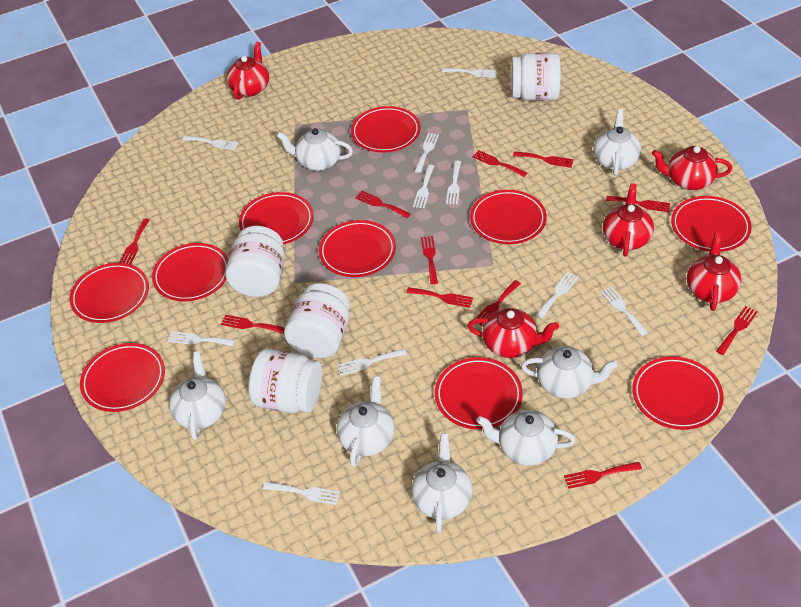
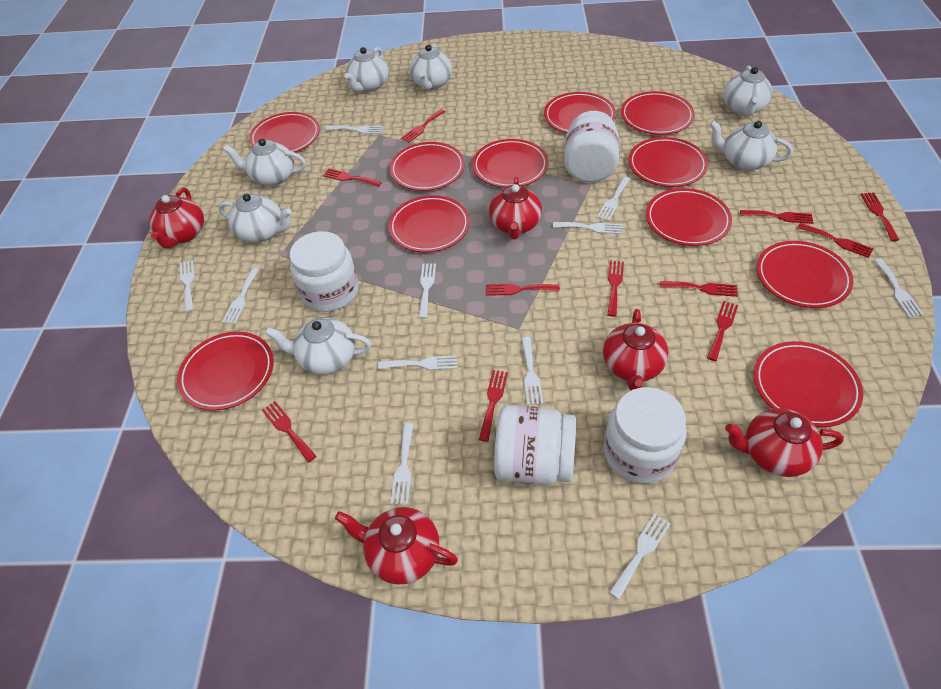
red plate: 10 -> 11
white fork: 10 -> 11

